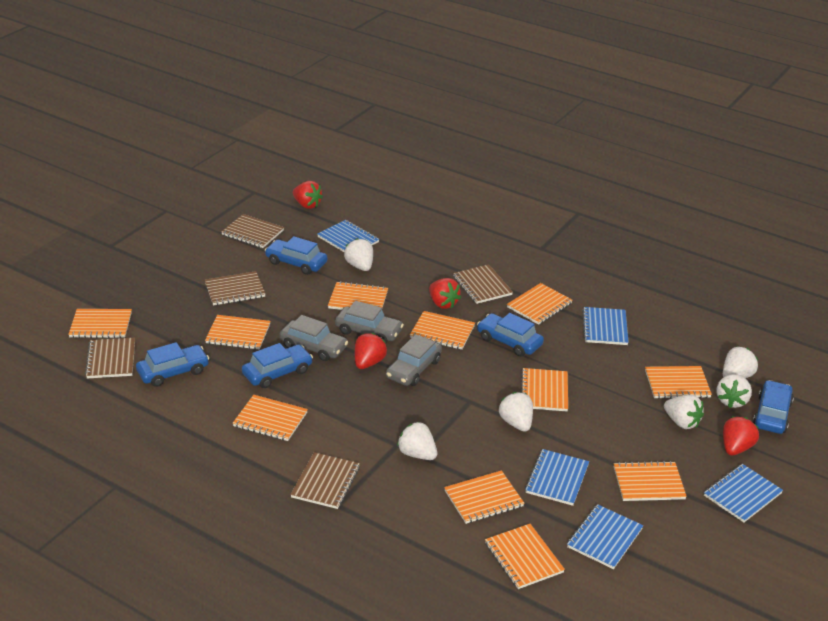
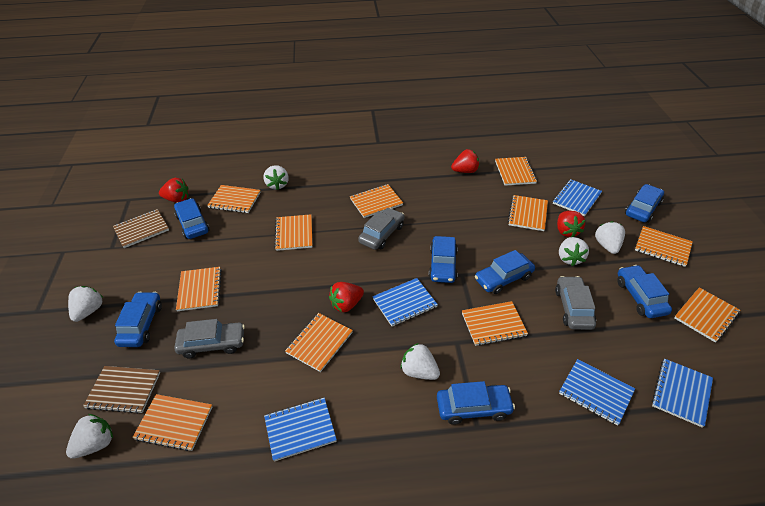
blue car: 5 -> 7
brown notebook: 5 -> 2

